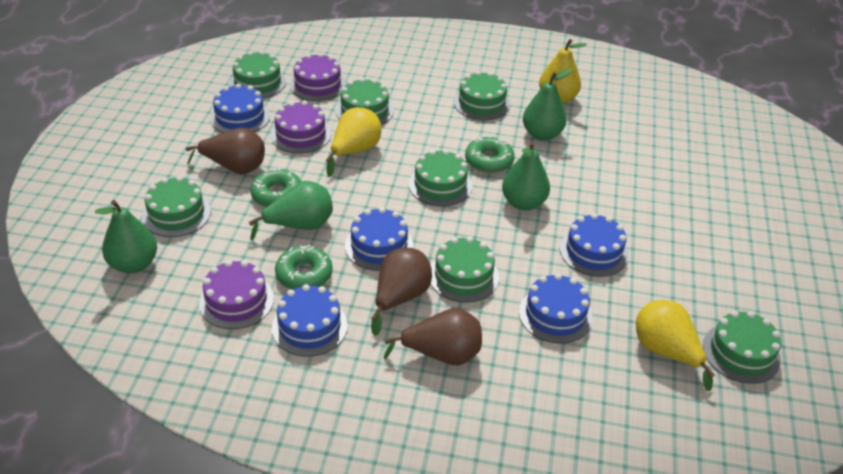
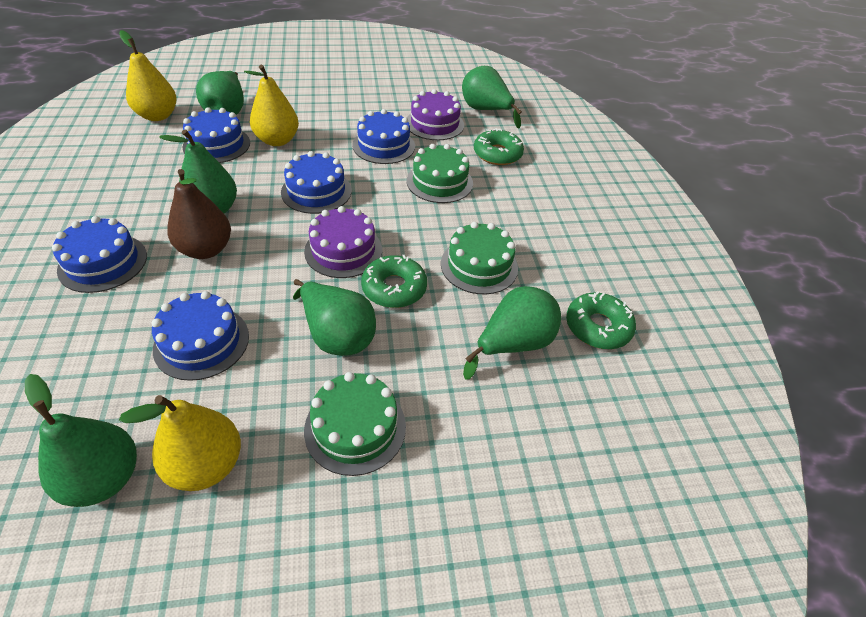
brown pear: 3 -> 1
green cake: 7 -> 3
green pear: 4 -> 6
purple cake: 3 -> 2

